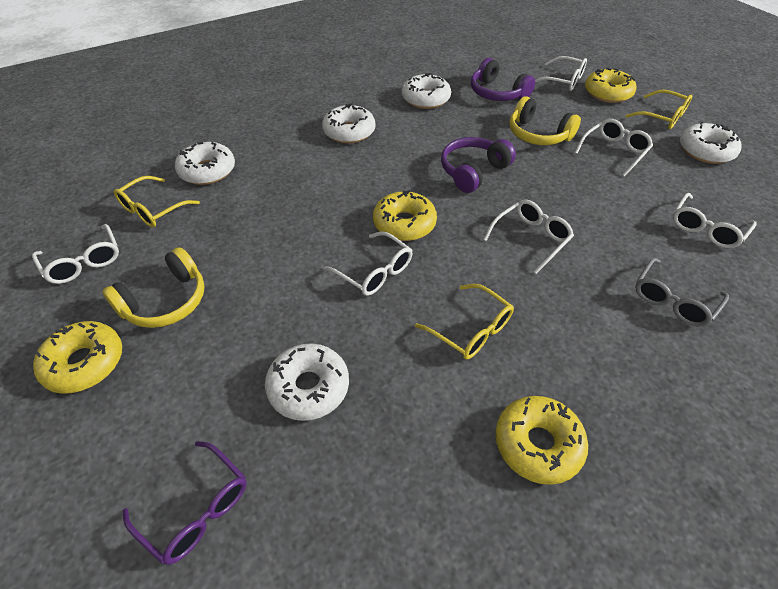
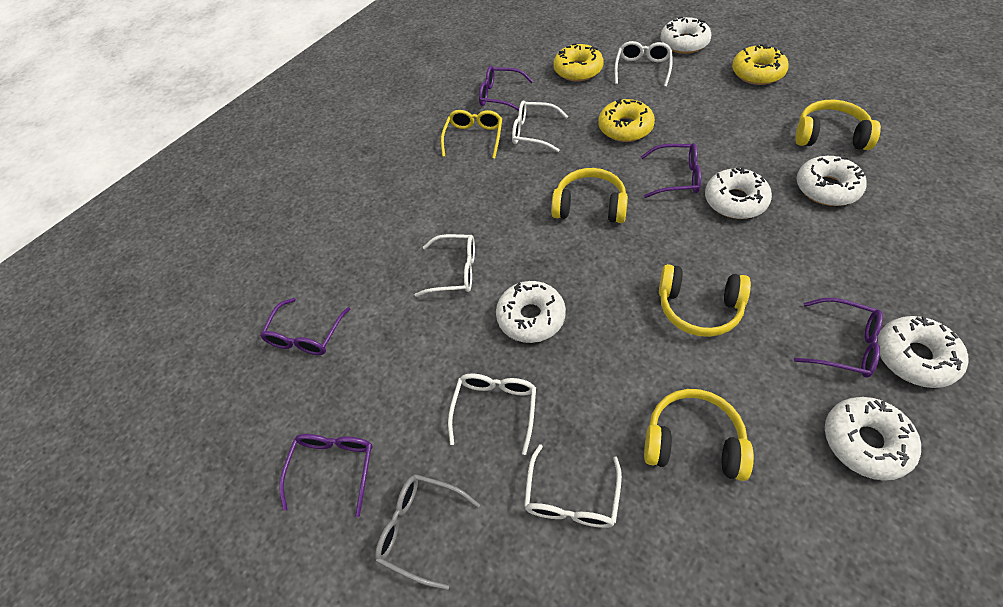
purple glasses: 1 -> 5
purple headphones: 2 -> 0
white donut: 5 -> 6
white glasses: 6 -> 5
yellow donut: 4 -> 3
yellow glasses: 3 -> 1
yellow headphones: 2 -> 4

